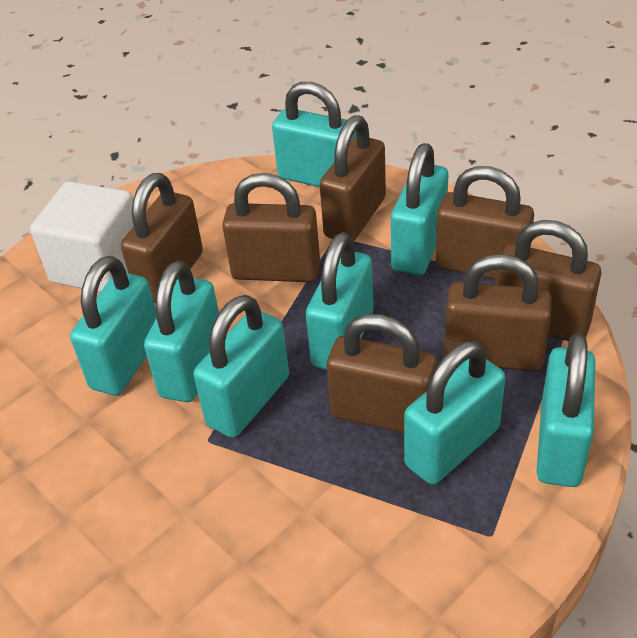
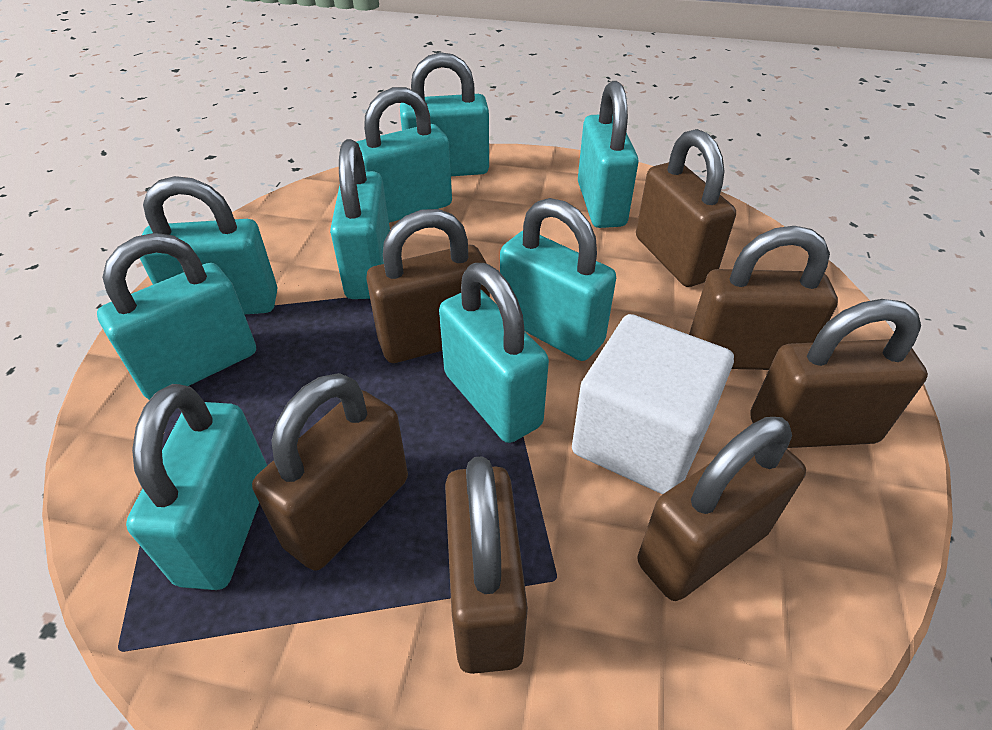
turquoise padlock: 8 -> 9

